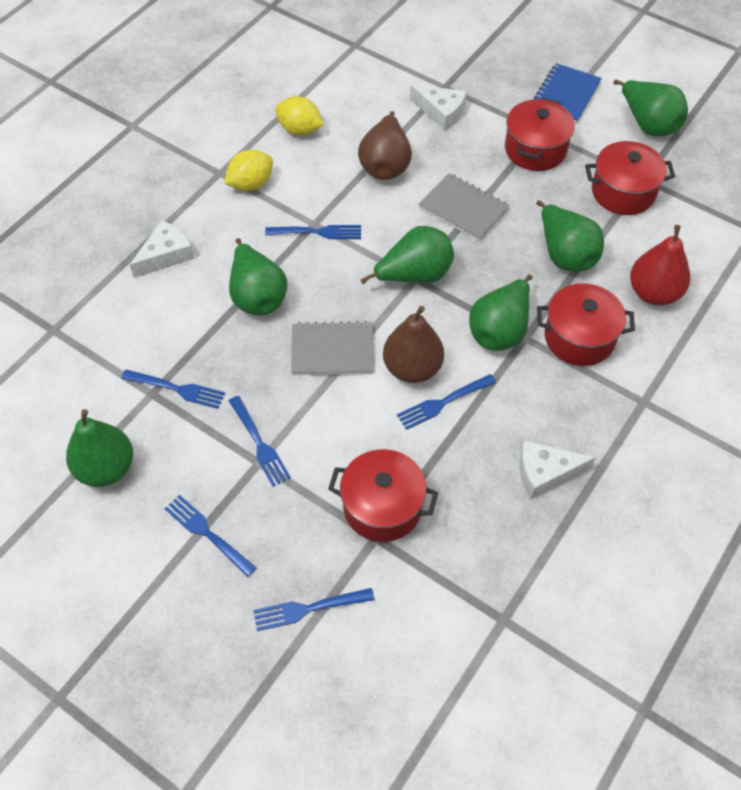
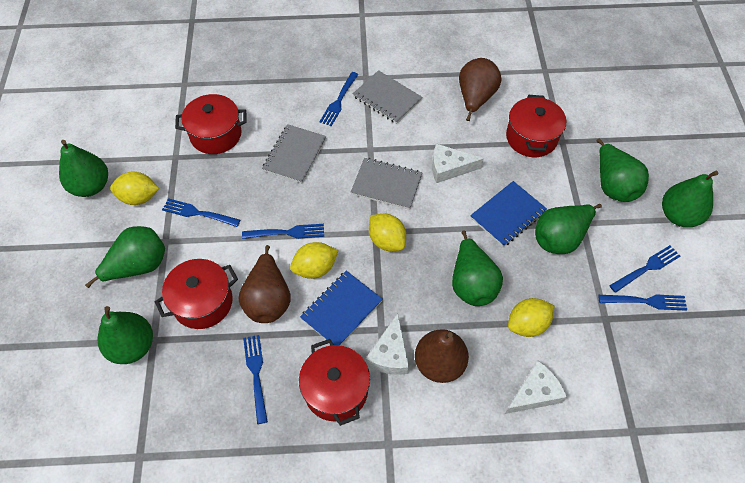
blue notebook: 1 -> 2
brown pear: 2 -> 3
green pear: 6 -> 7
grey notebook: 2 -> 3
red pear: 1 -> 0
yellow lemon: 2 -> 4

